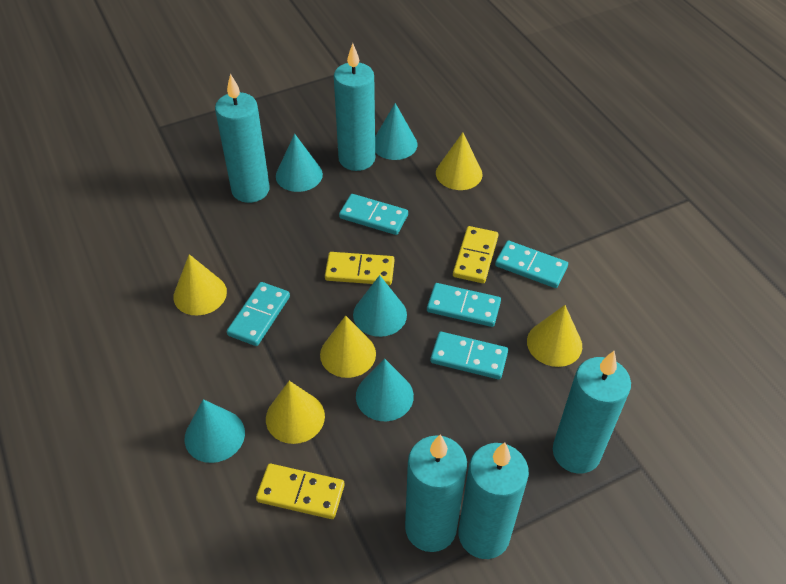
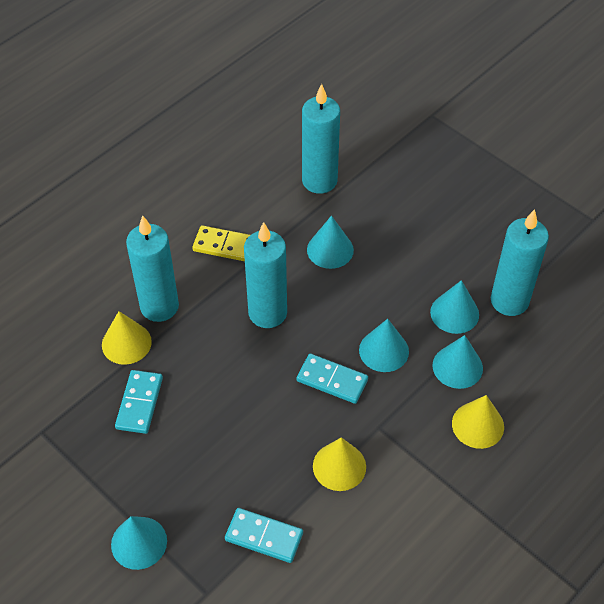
turquoise candle: 5 -> 4
turquoise domino: 5 -> 3
yellow cone: 5 -> 3
yellow domino: 3 -> 1

